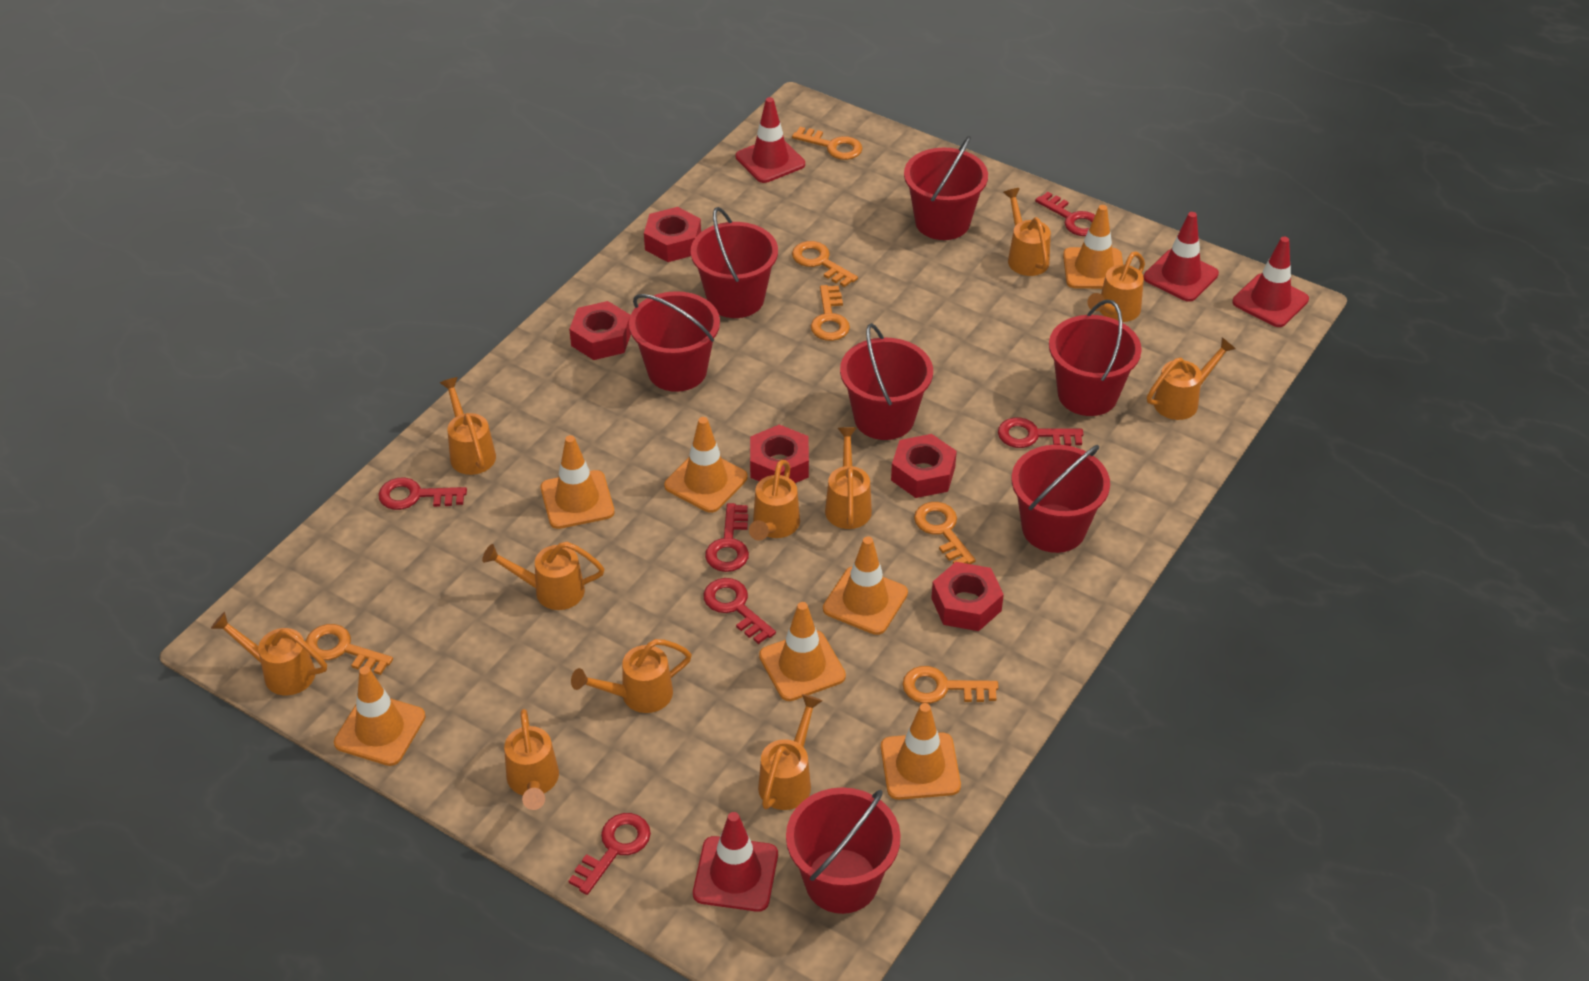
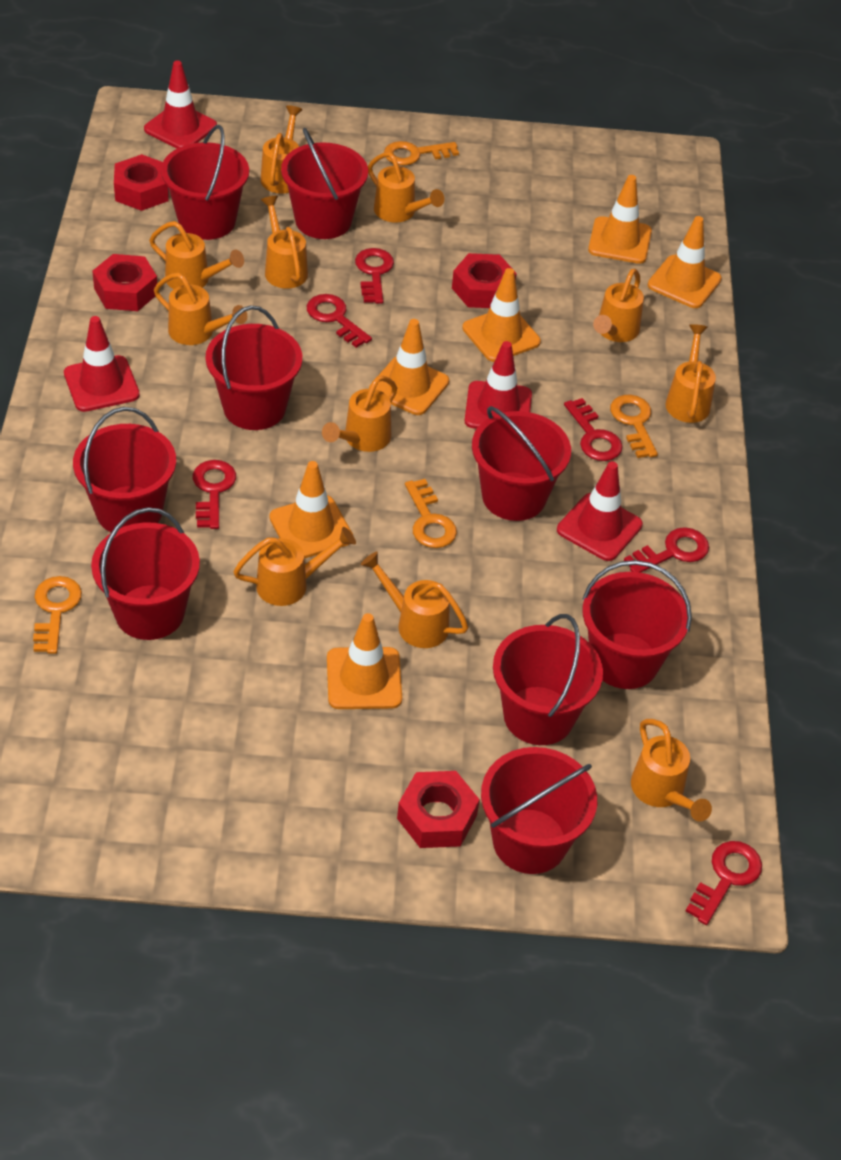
orange key: 6 -> 4
orange traffic cone: 7 -> 6
red bucket: 7 -> 9
red nut: 5 -> 4

